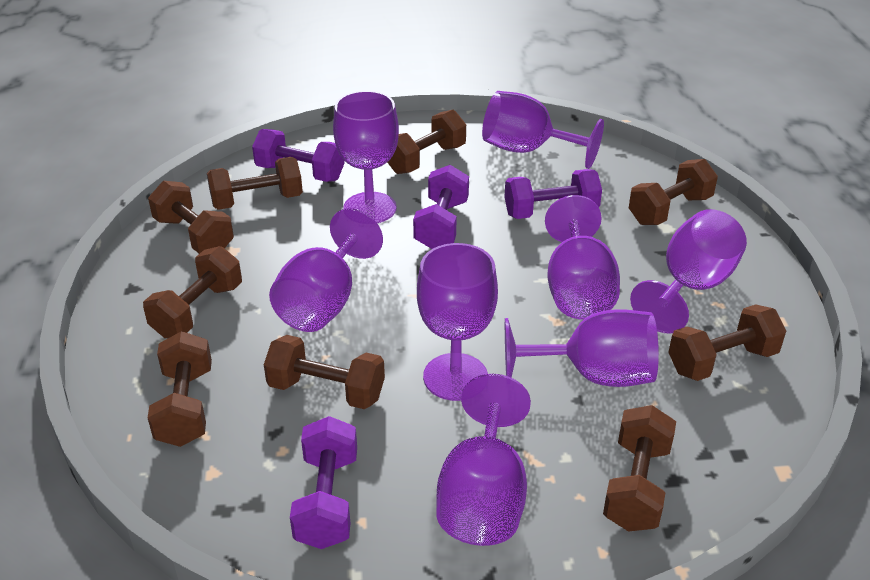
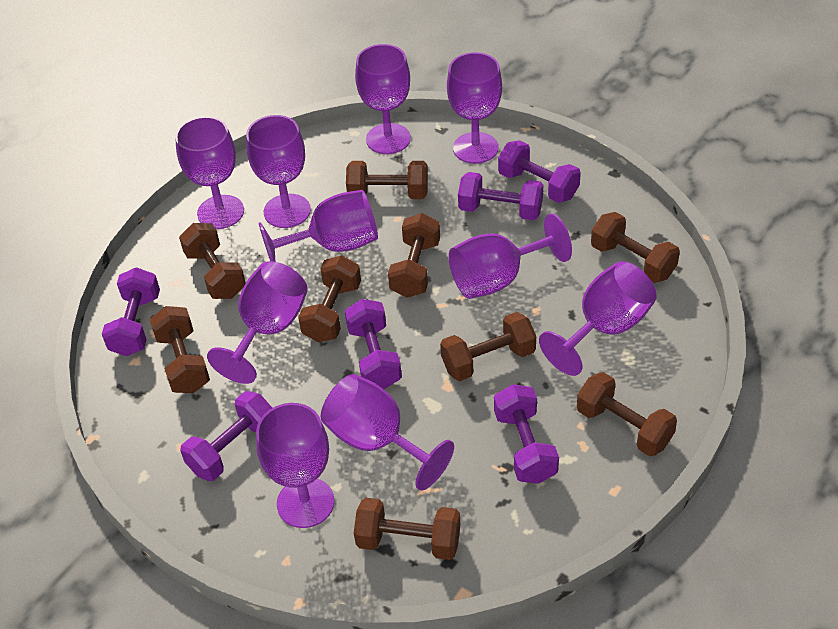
purple dumbbell: 4 -> 6
purple goblet: 8 -> 10

